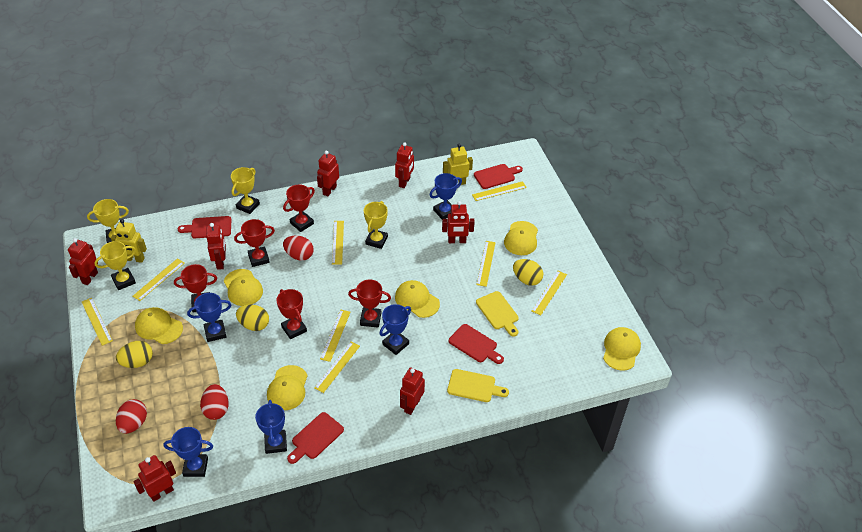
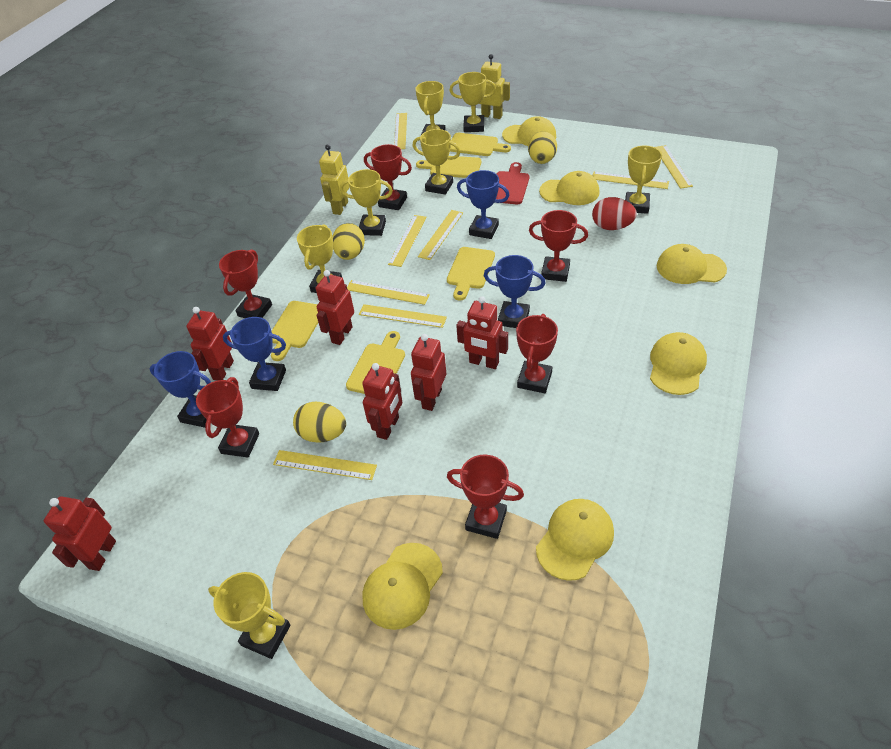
blue trophy: 5 -> 4
red cutting board: 4 -> 1
red egg: 3 -> 1
red robot: 7 -> 6
red trophy: 5 -> 6
yellow cutting board: 2 -> 5
yellow trophy: 4 -> 7

